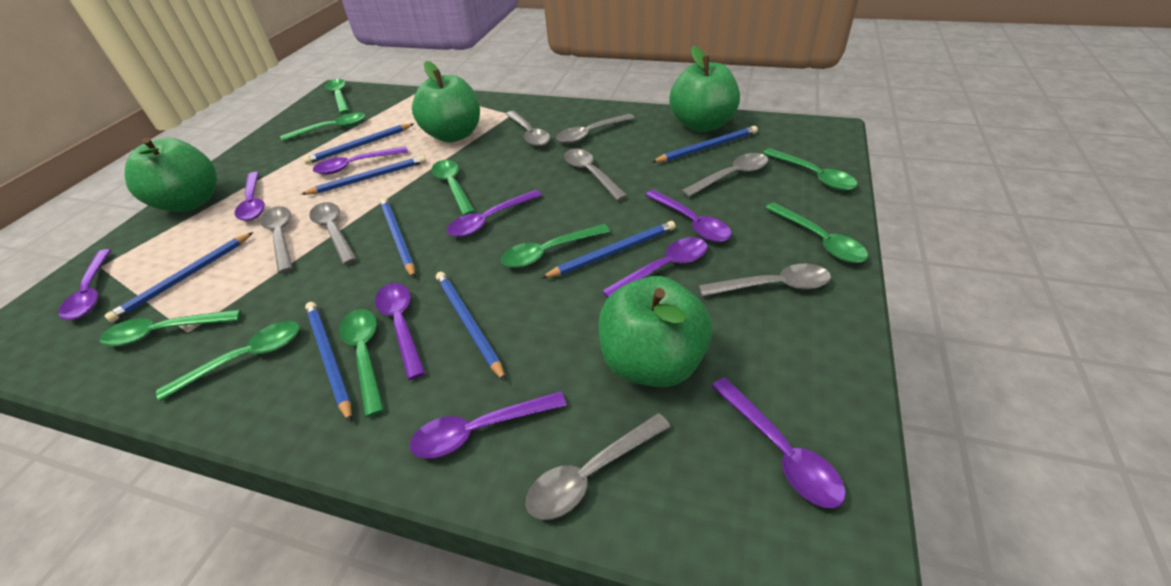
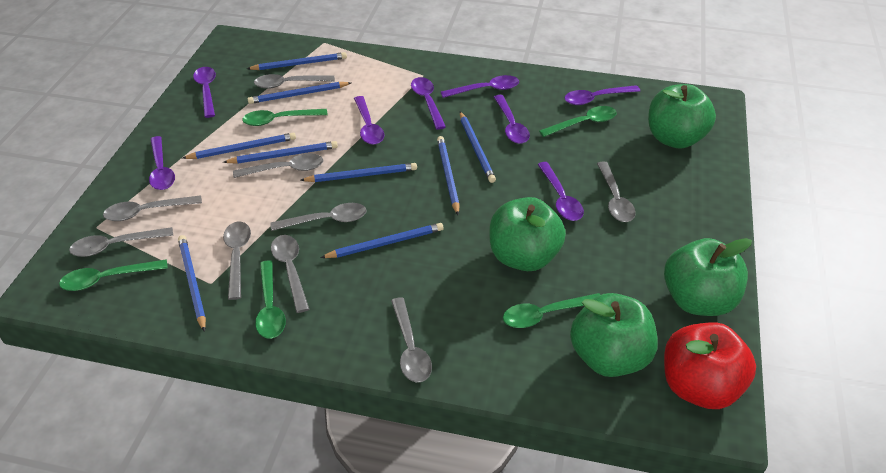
blue pencil: 8 -> 9
green spoon: 9 -> 5
grey spoon: 8 -> 9
purple spoon: 9 -> 8
red apple: 0 -> 1

